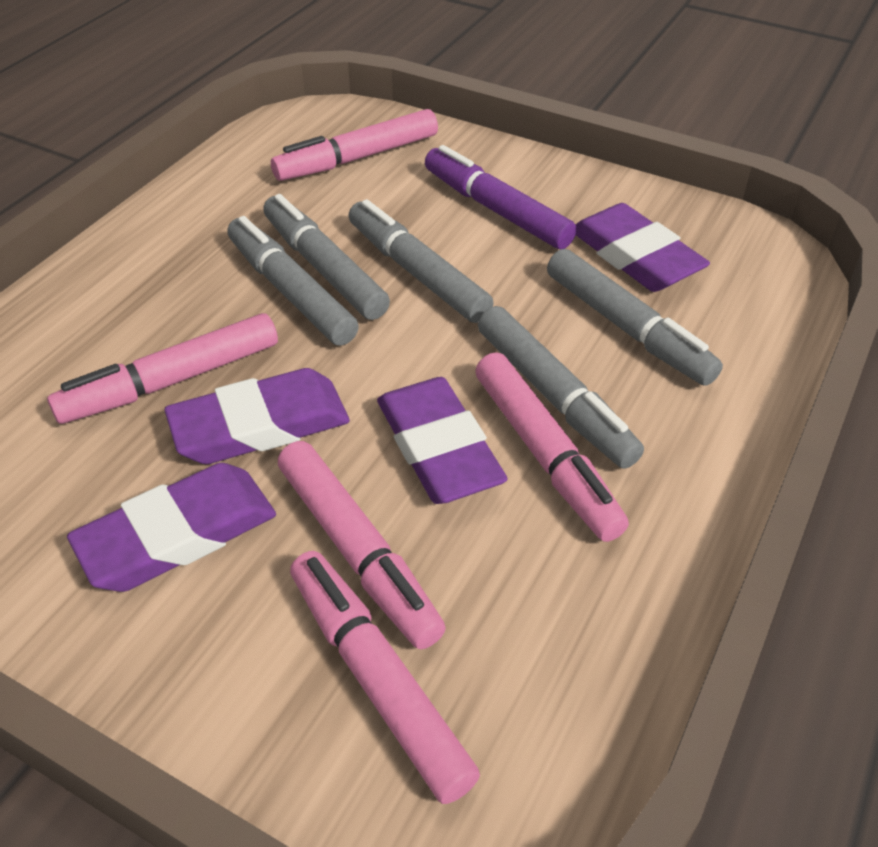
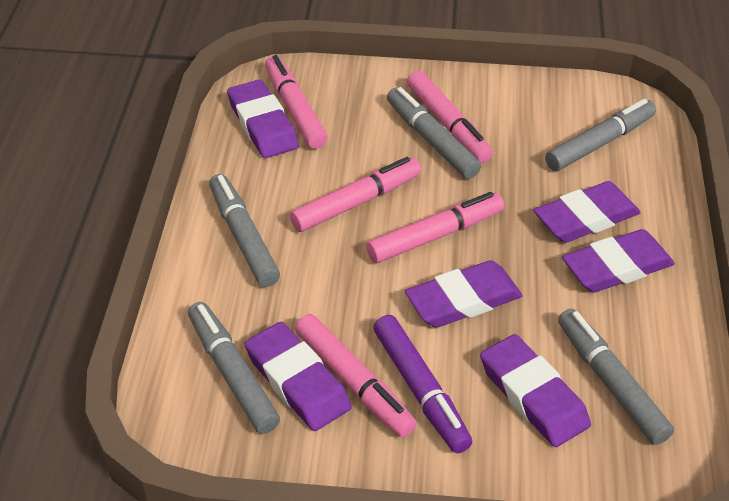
purple eraser: 4 -> 6

